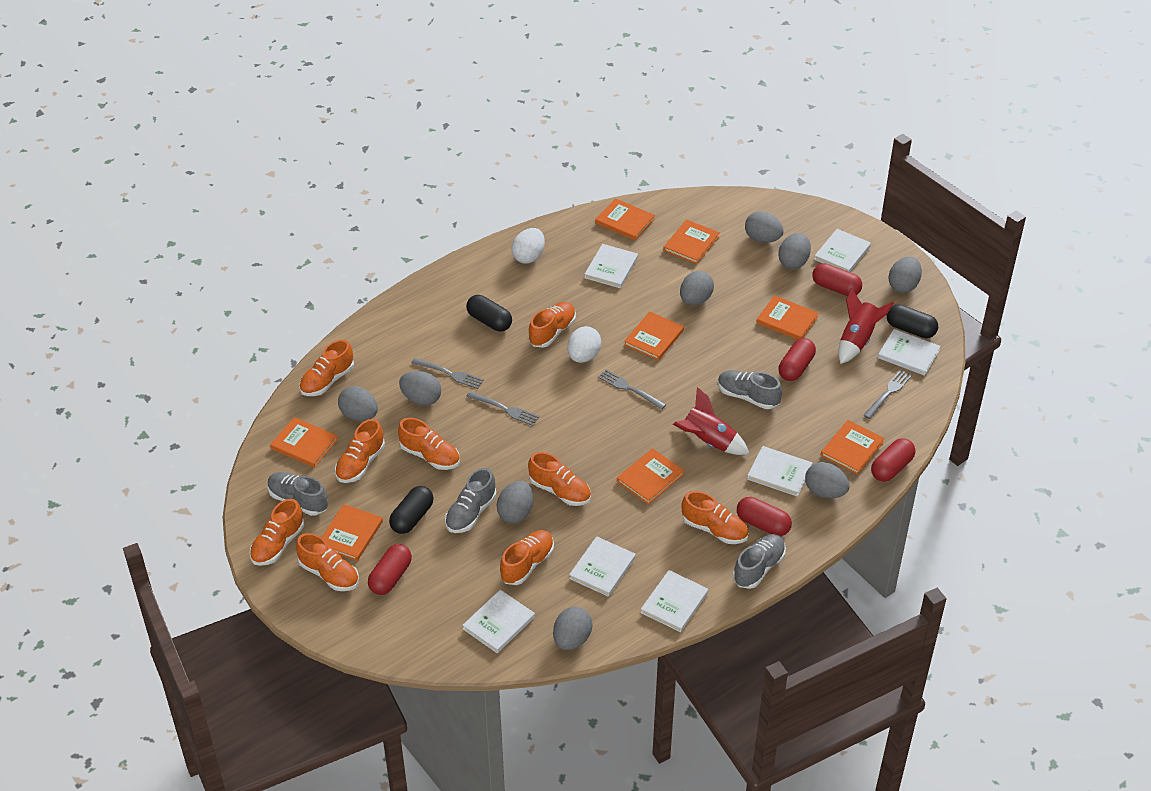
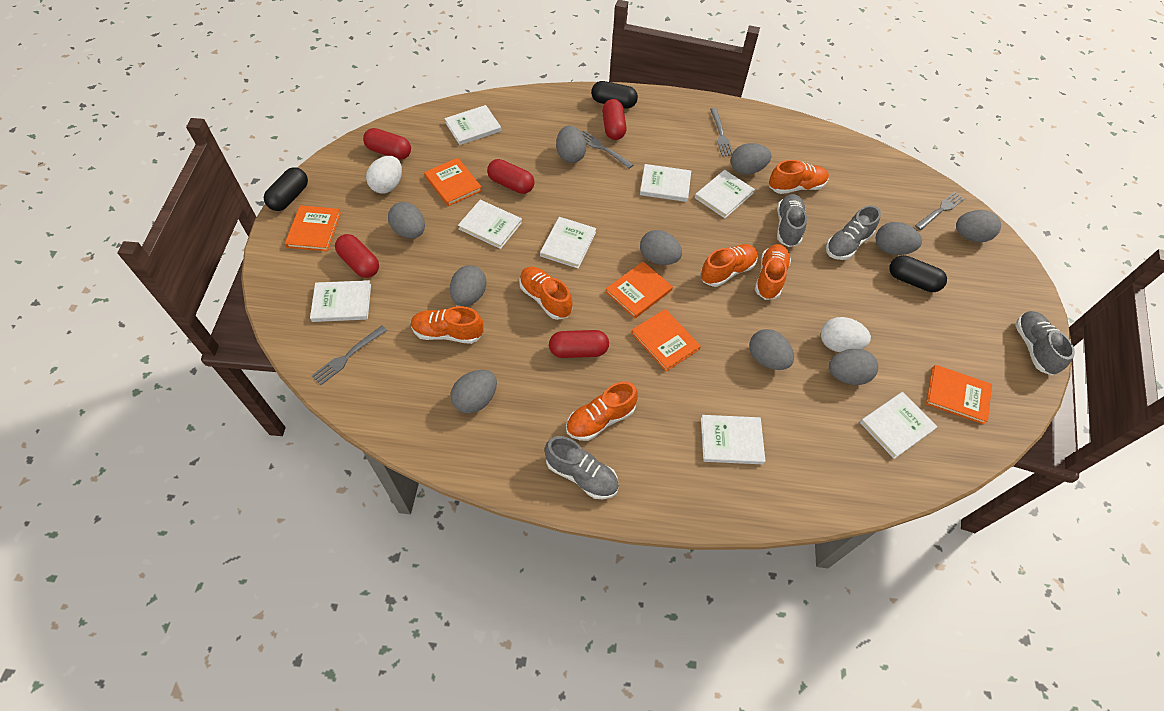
grey egg: 9 -> 10
orange book: 8 -> 5
orange shoe: 9 -> 6
red rocket: 2 -> 0
white book: 7 -> 8

